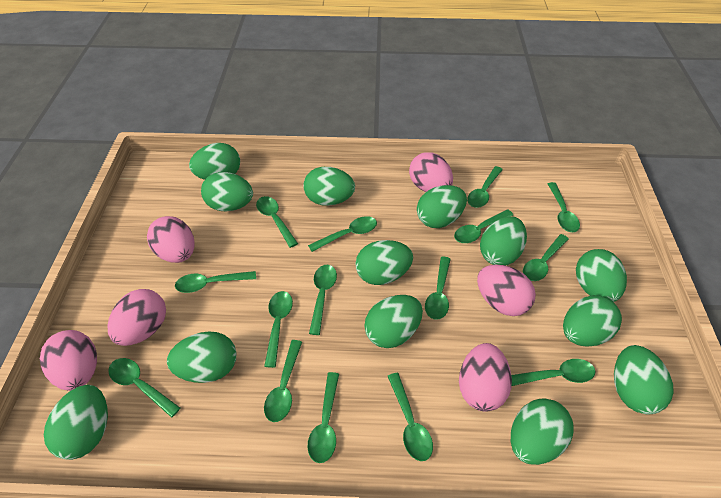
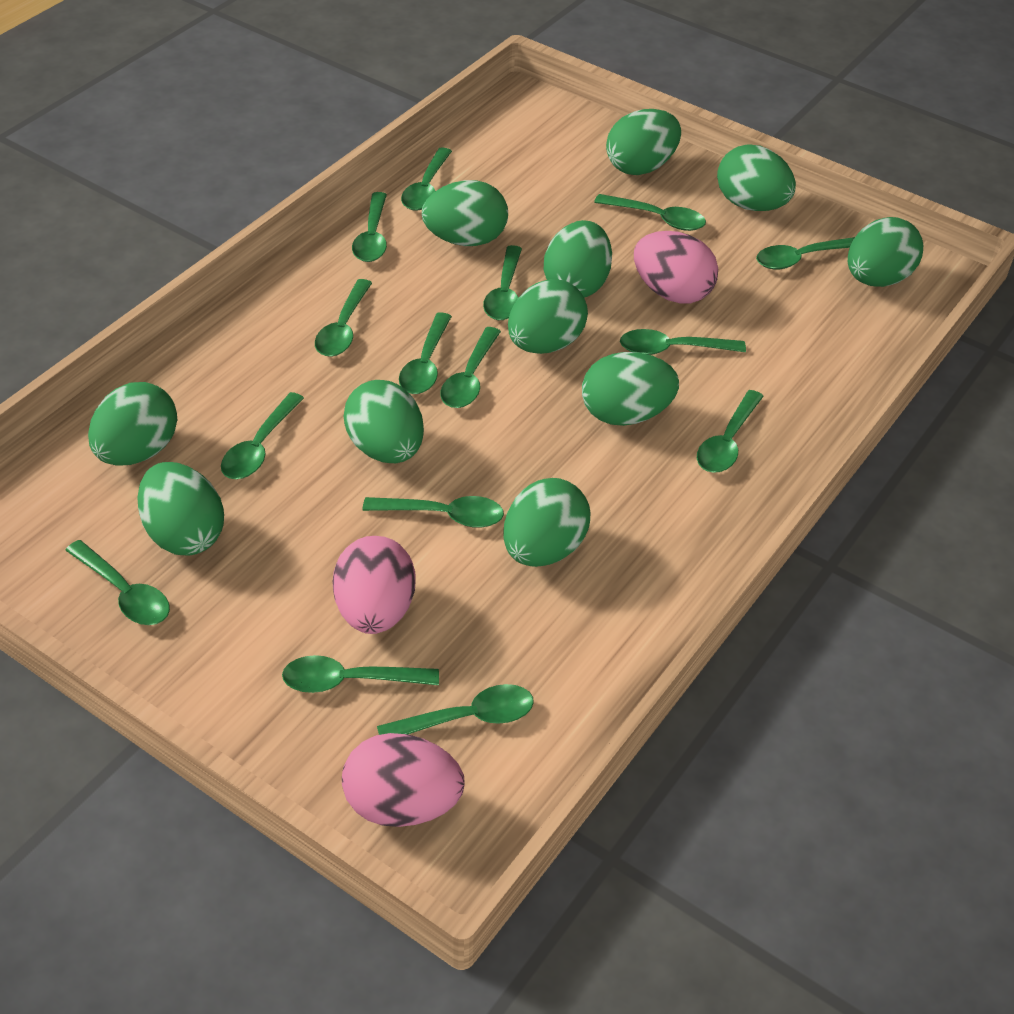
green egg: 13 -> 11
pink egg: 6 -> 3

